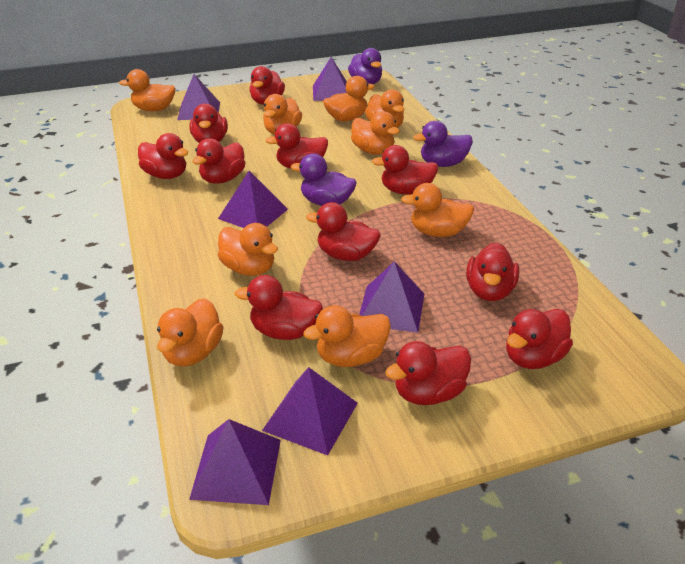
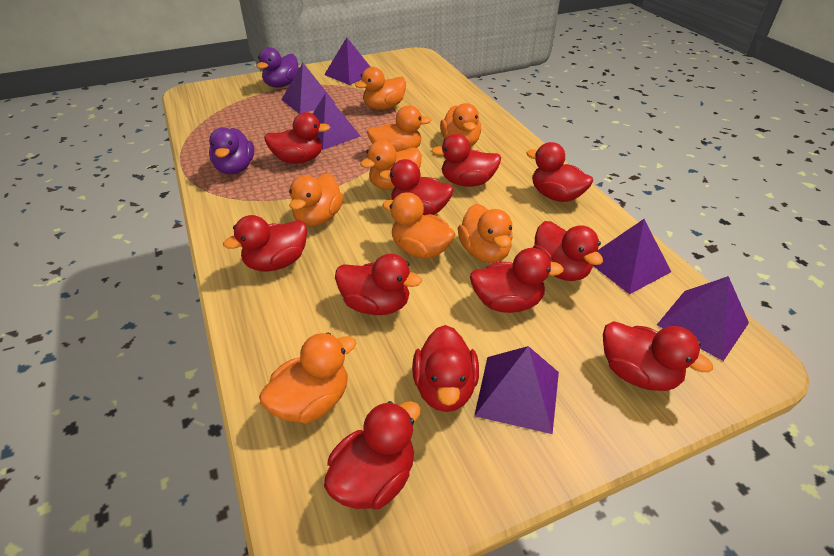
orange duck: 9 -> 8
purple duck: 3 -> 2

